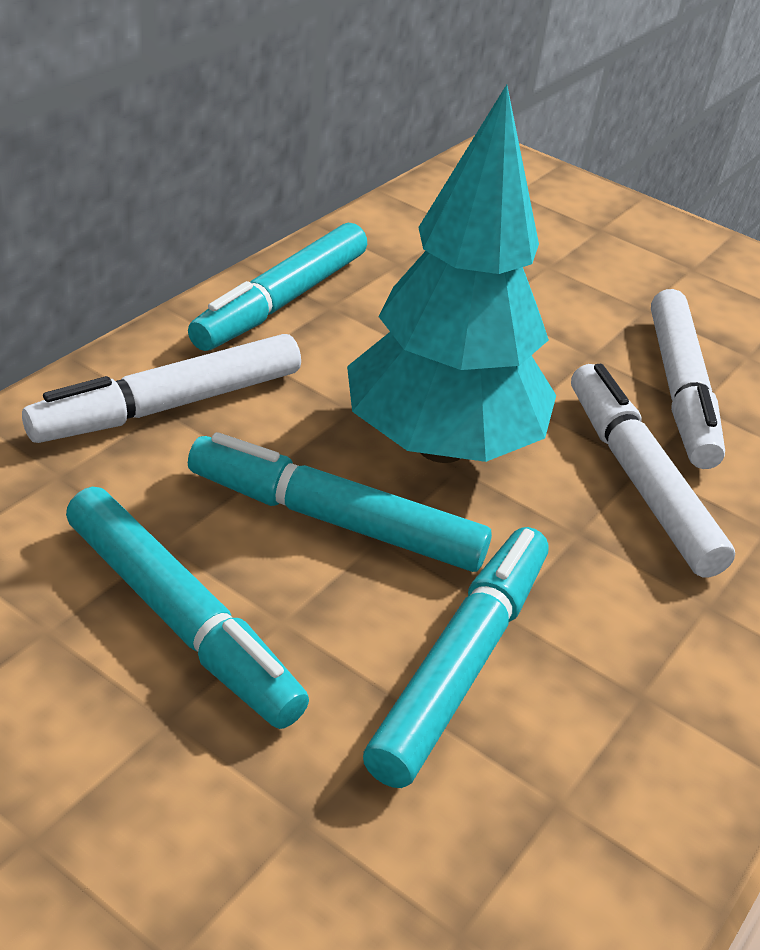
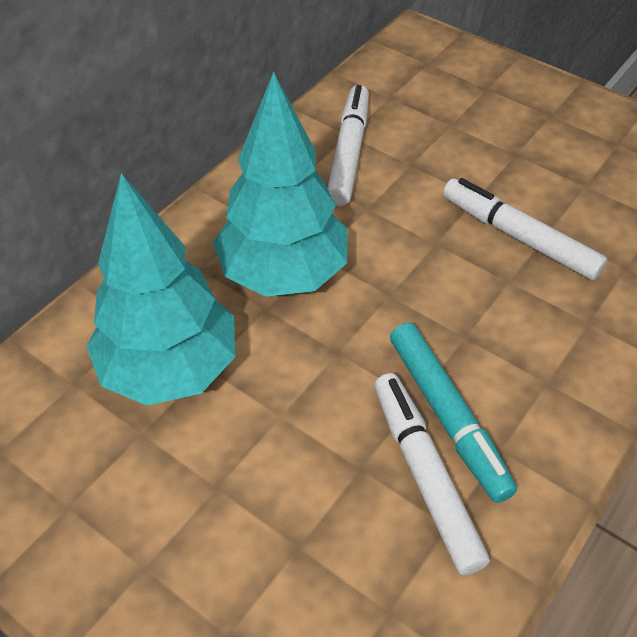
turquoise marker: 4 -> 1
turquoise tree: 1 -> 2

